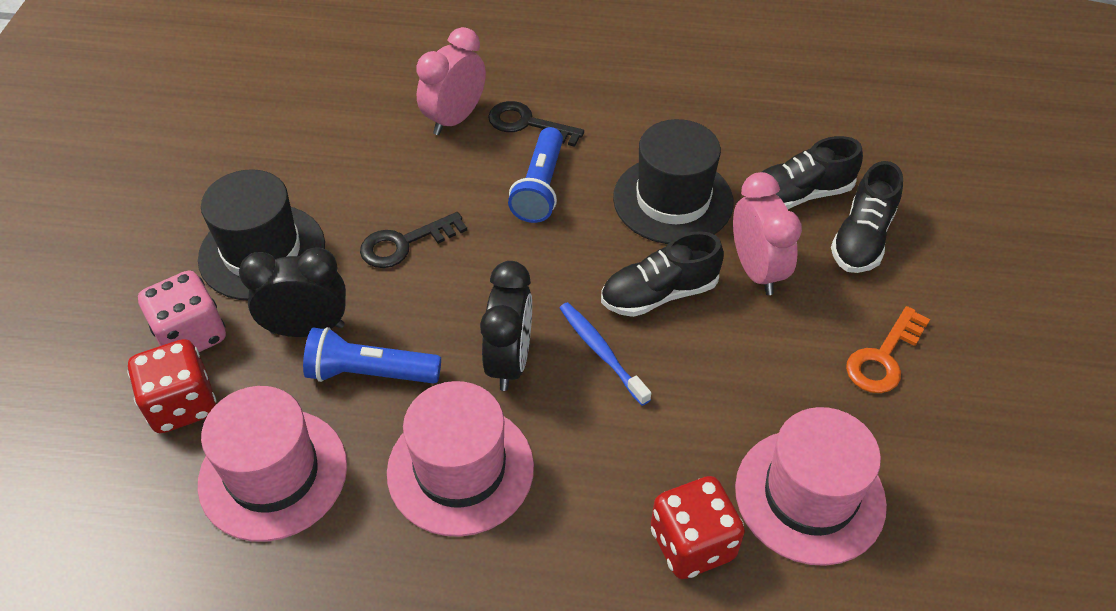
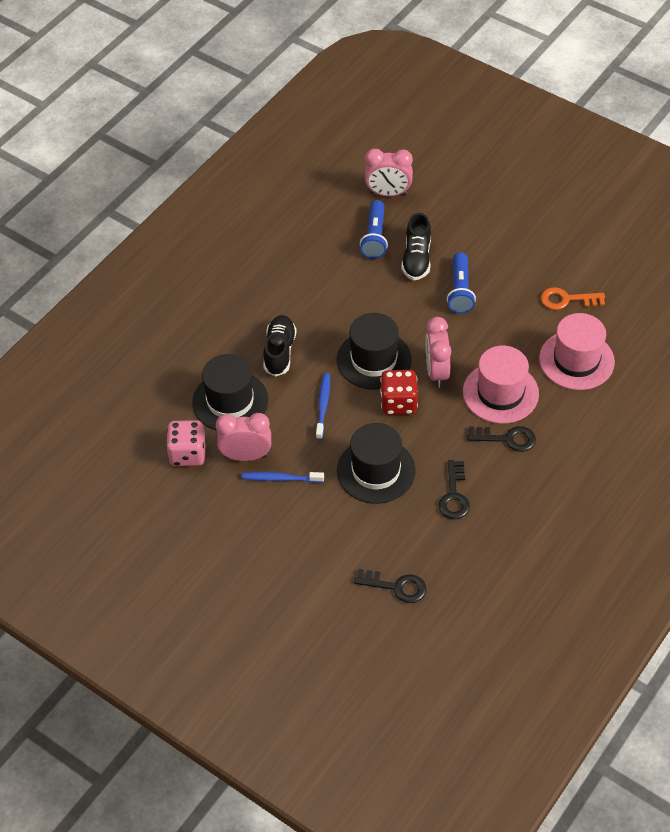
black clock: 2 -> 0
black hat: 2 -> 3
black key: 2 -> 3
black shoe: 3 -> 2
blue toothbrush: 1 -> 2
pink clock: 2 -> 3
pink hat: 3 -> 2
red dice: 2 -> 1

